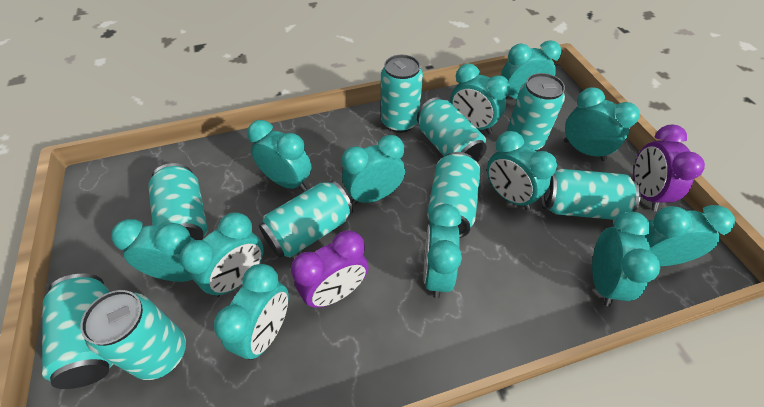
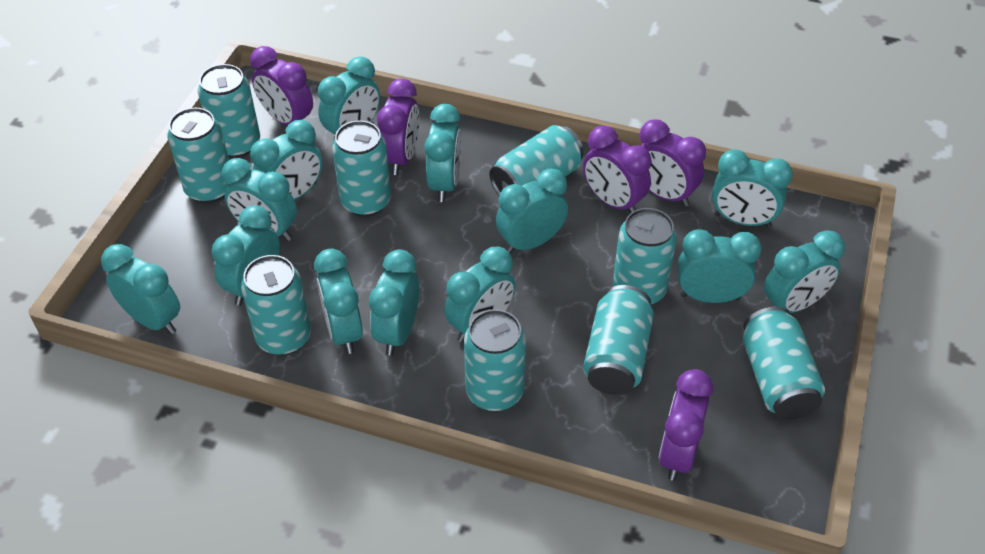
purple clock: 2 -> 5
turquoise clock: 12 -> 13

